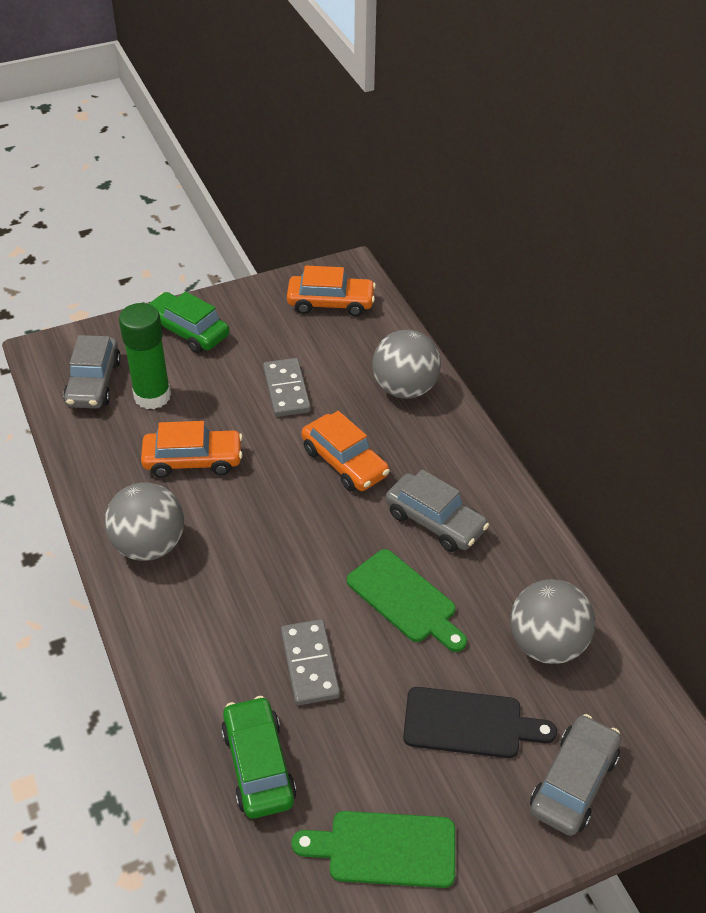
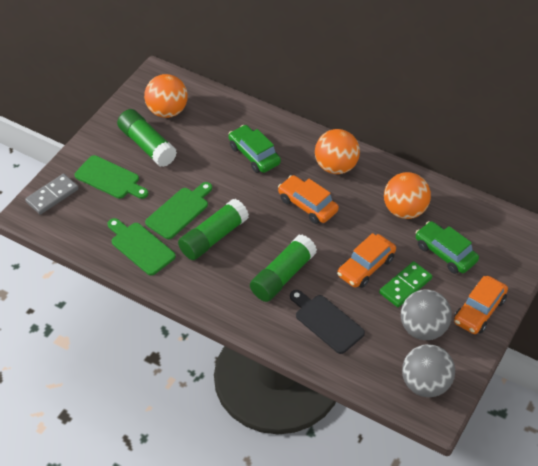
green cutting board: 2 -> 3
green domino: 0 -> 1
green glue stick: 1 -> 3
grey ball: 3 -> 2
grey car: 3 -> 0
grey domino: 2 -> 1
orange ball: 0 -> 3

